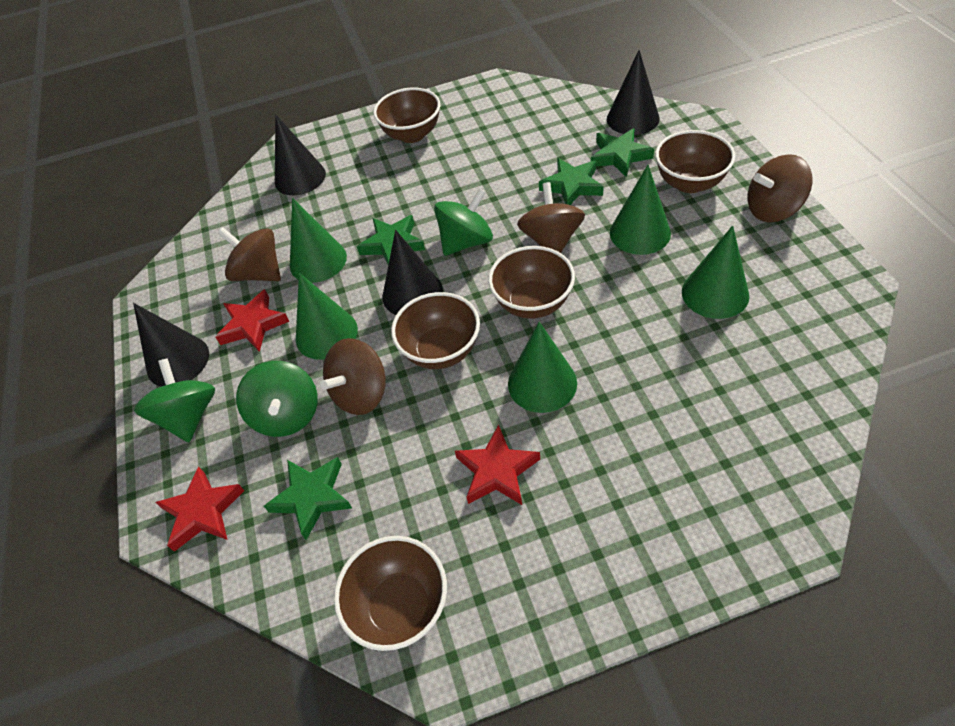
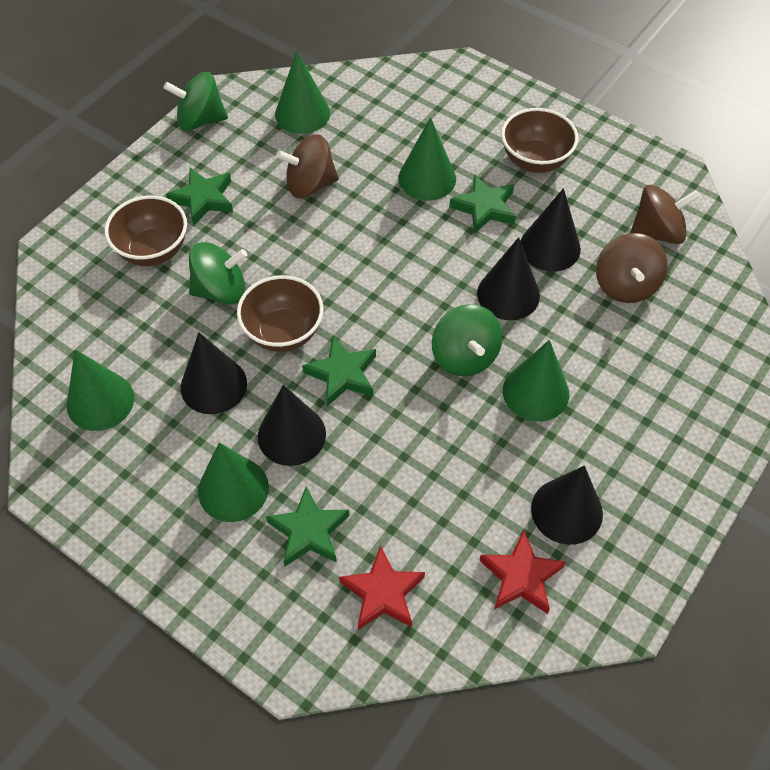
black cone: 4 -> 5
brown bowl: 5 -> 3
brown spinning top: 4 -> 3
red star: 3 -> 2

